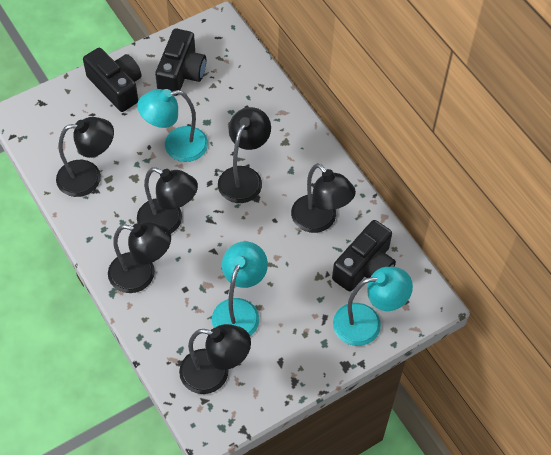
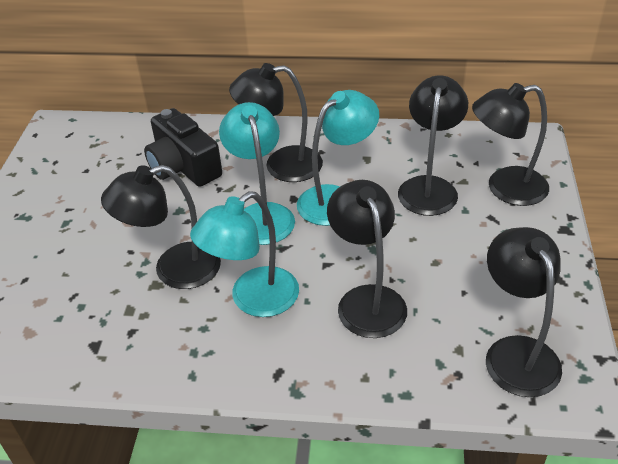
black camera: 3 -> 1

